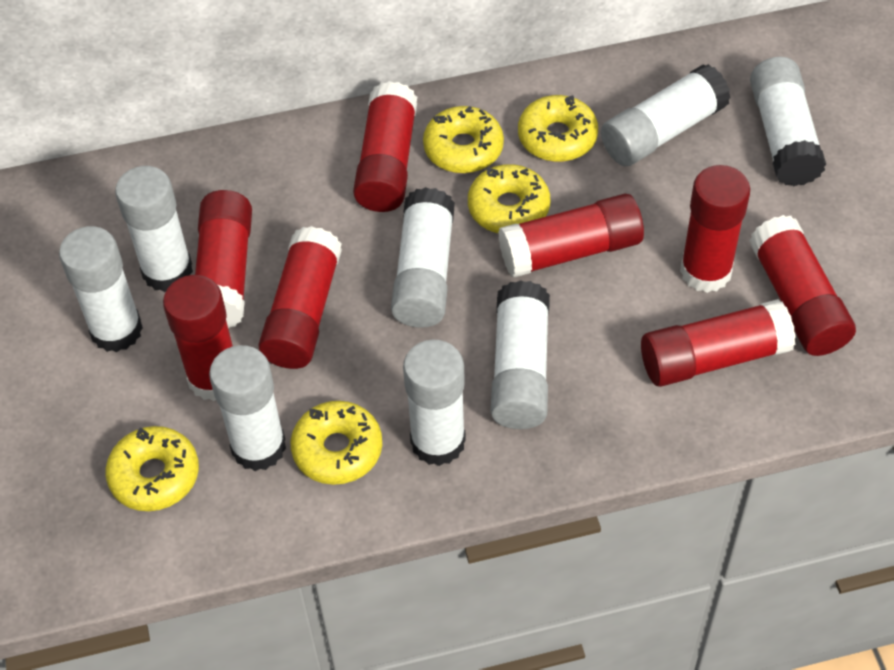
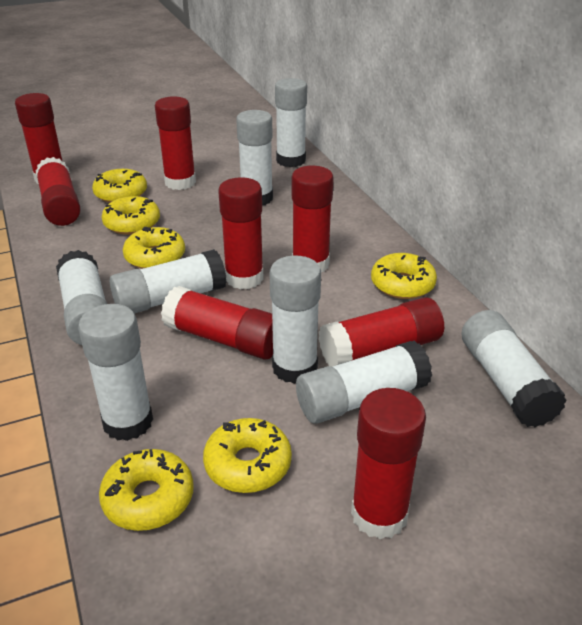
yellow donut: 5 -> 6

